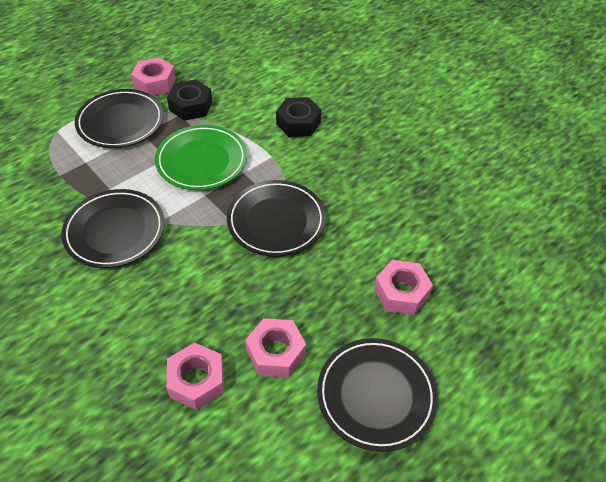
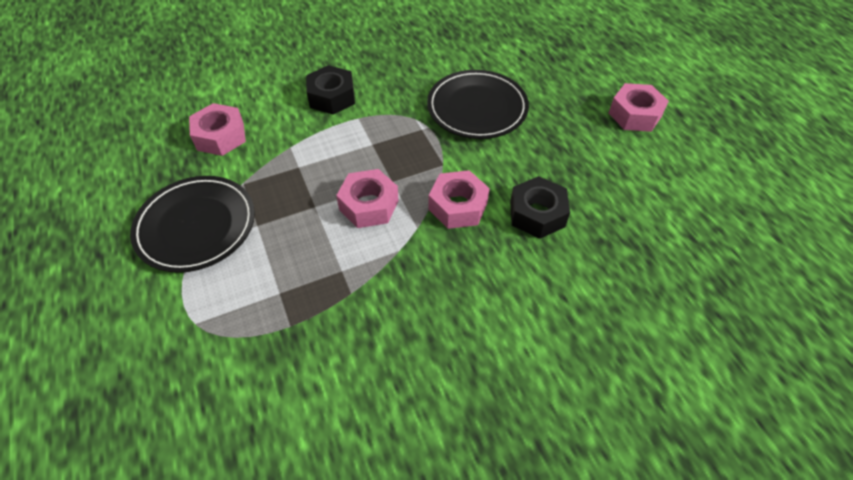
black plate: 4 -> 2
green plate: 1 -> 0

